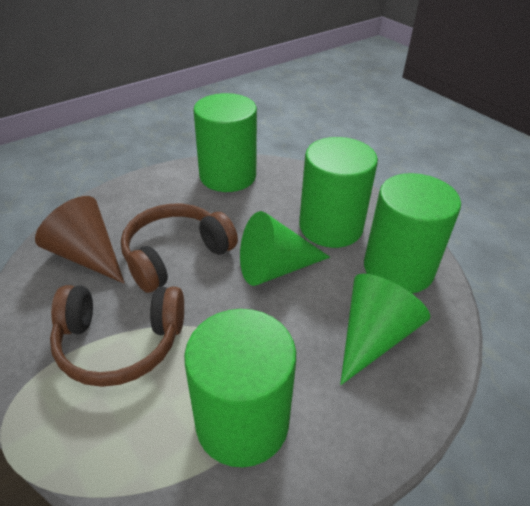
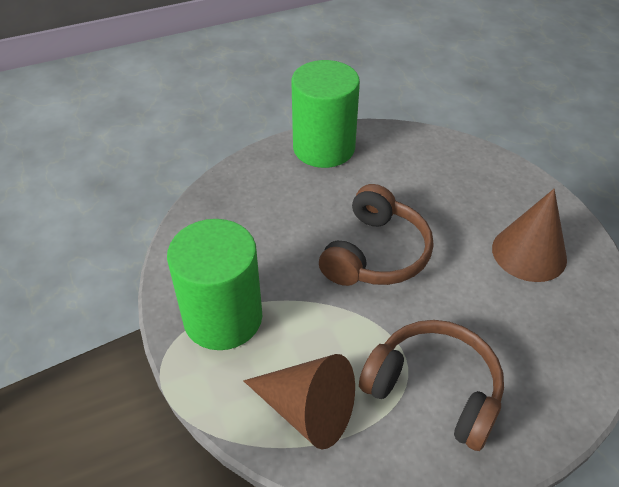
brown cone: 1 -> 2
green cone: 2 -> 0
green cylinder: 4 -> 2

